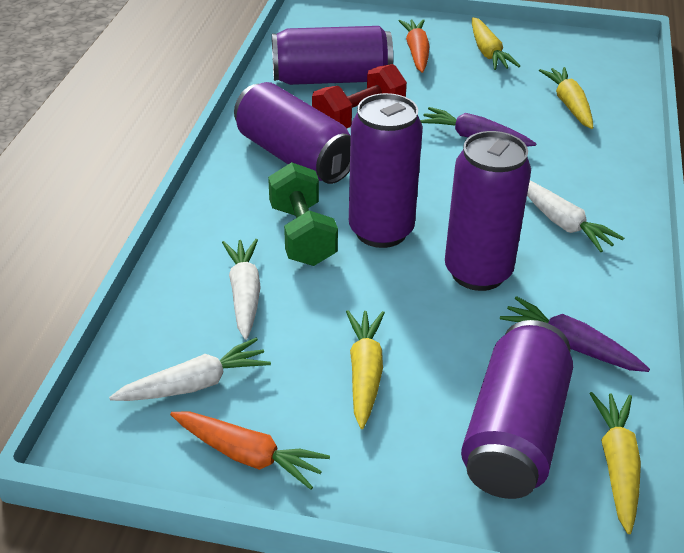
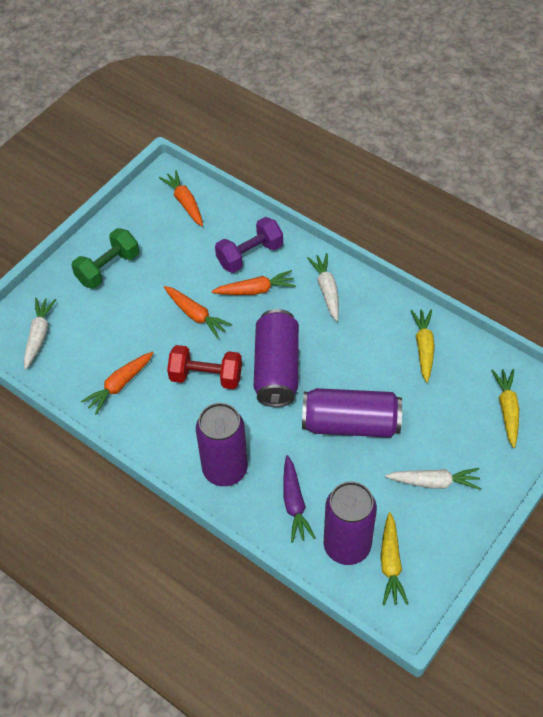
orange carrot: 2 -> 4
purple can: 5 -> 4
purple carrot: 2 -> 1
purple dumbbell: 0 -> 1
yellow carrot: 4 -> 3

